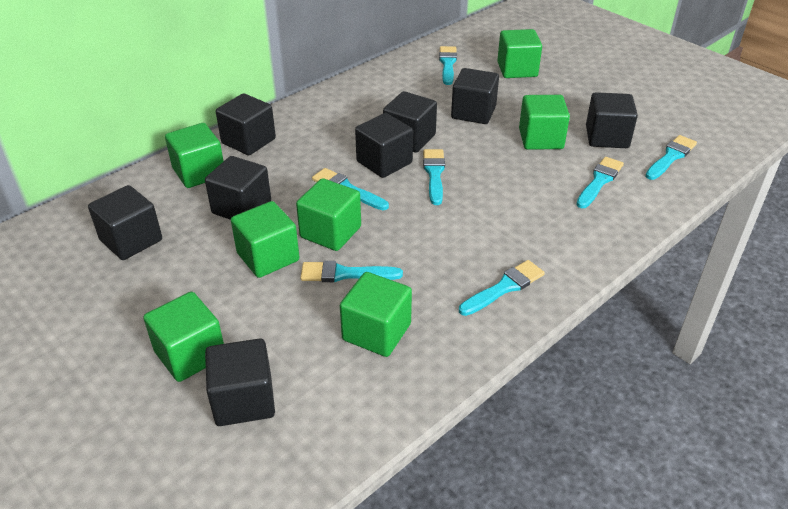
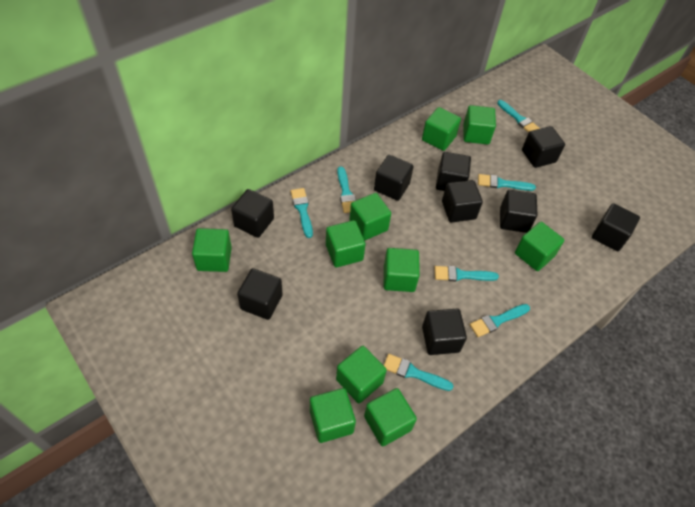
black cube: 8 -> 9
green cube: 7 -> 10

